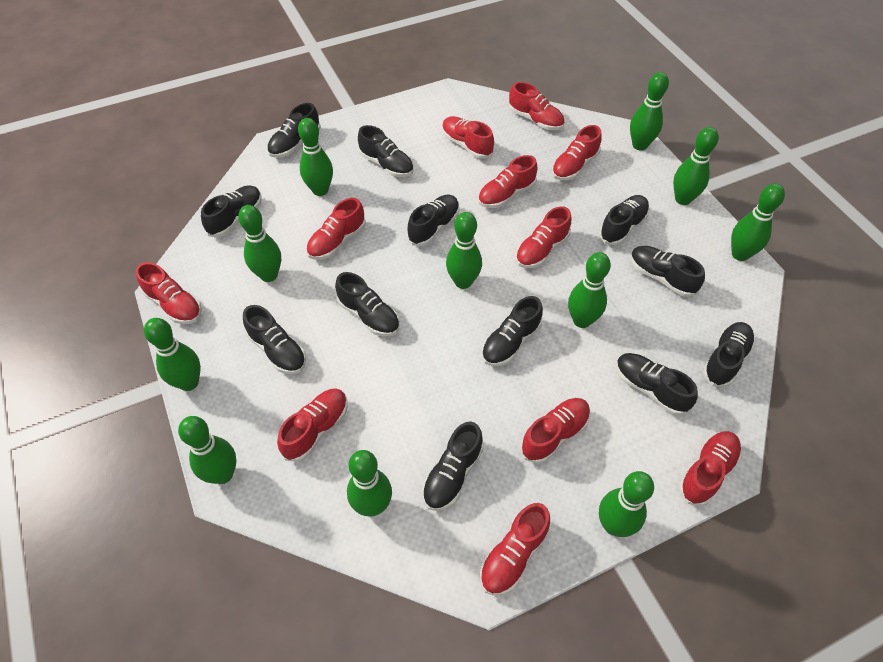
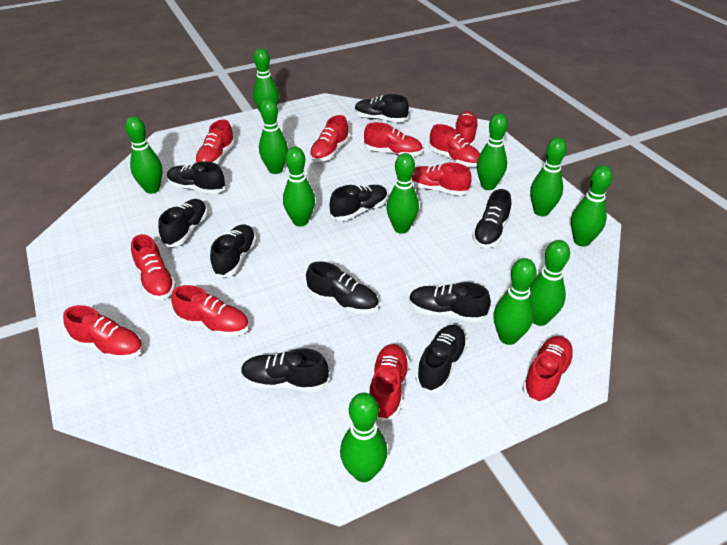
black shoe: 12 -> 10

